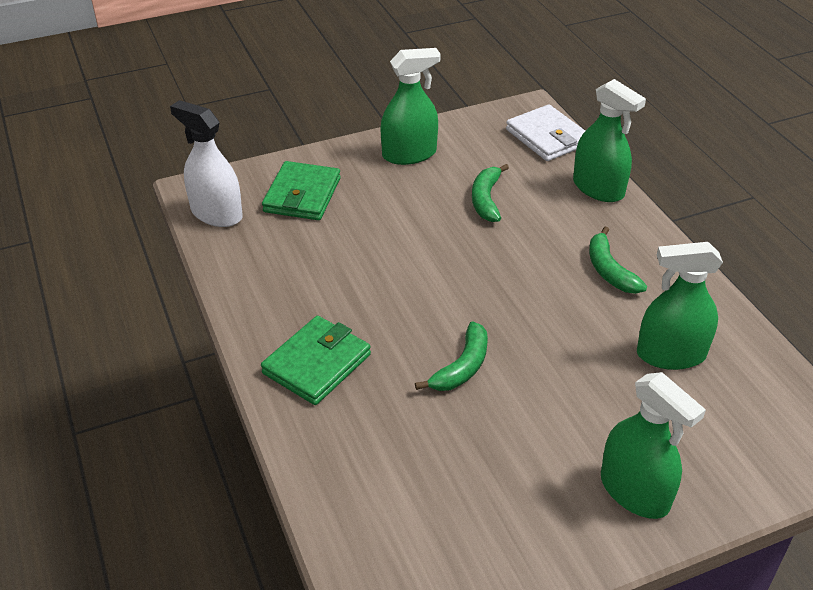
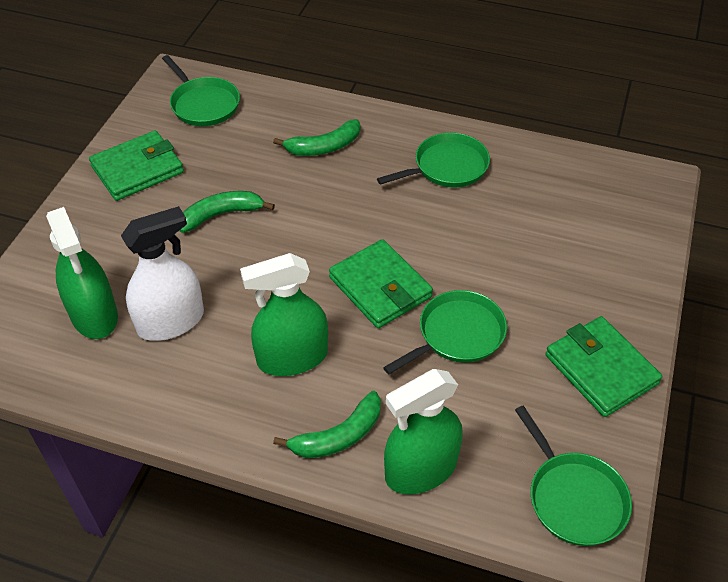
green pan: 0 -> 4
green spray bottle: 4 -> 3
green wallet: 2 -> 3
white wallet: 1 -> 0

